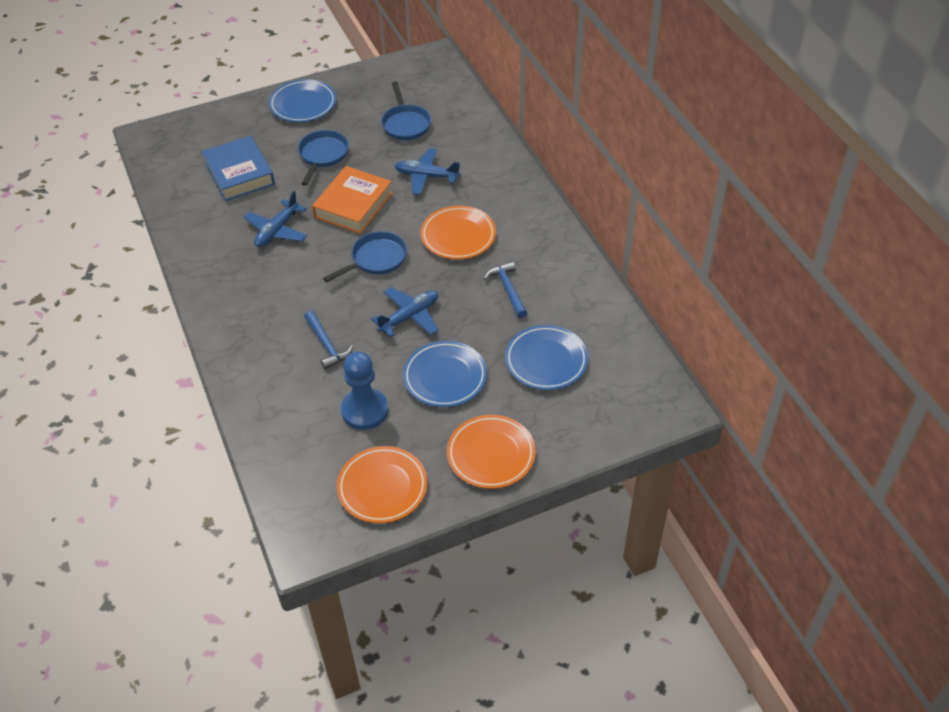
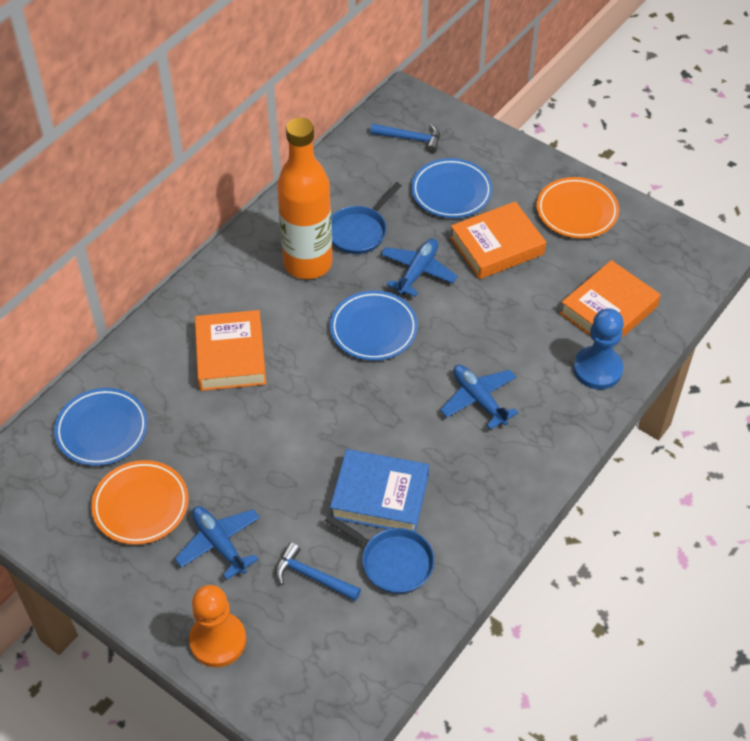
blue pan: 3 -> 2
orange book: 1 -> 3
orange bottle: 0 -> 1
orange pawn: 0 -> 1
orange plate: 3 -> 2

